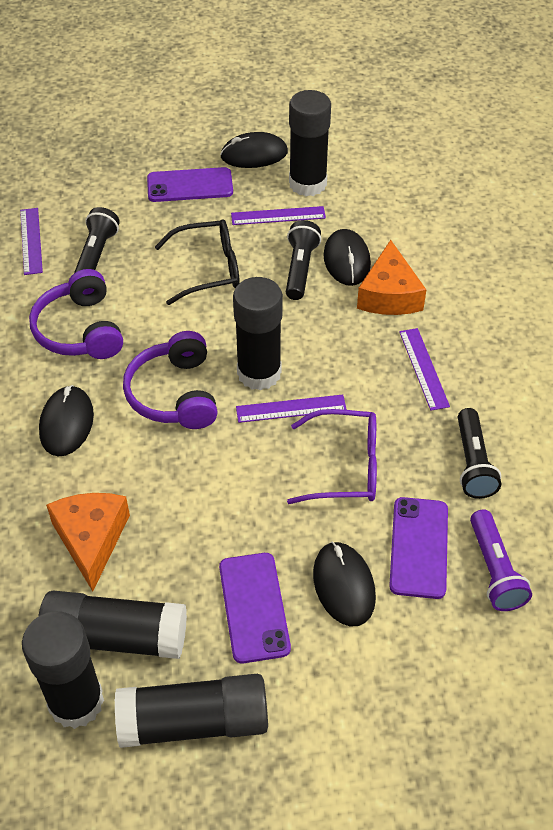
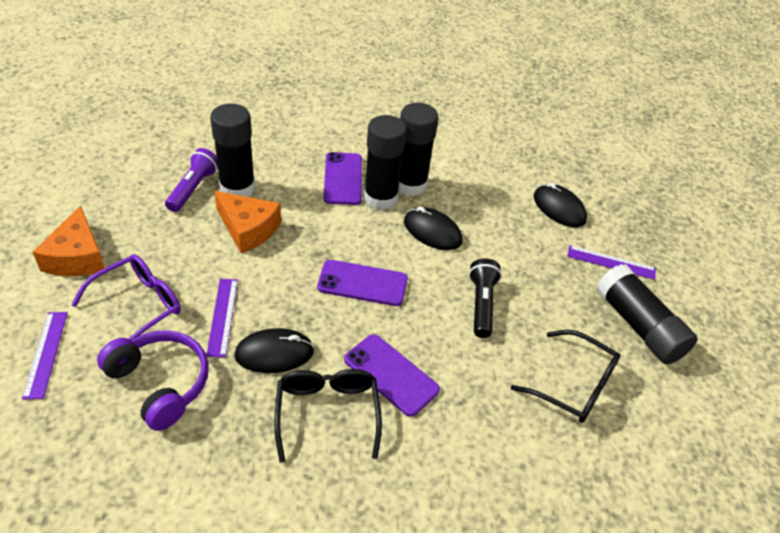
black flashlight: 3 -> 1
black glasses: 1 -> 2
black glue stick: 5 -> 4
black mouse: 4 -> 3
purple headphones: 2 -> 1
purple ruler: 4 -> 3

